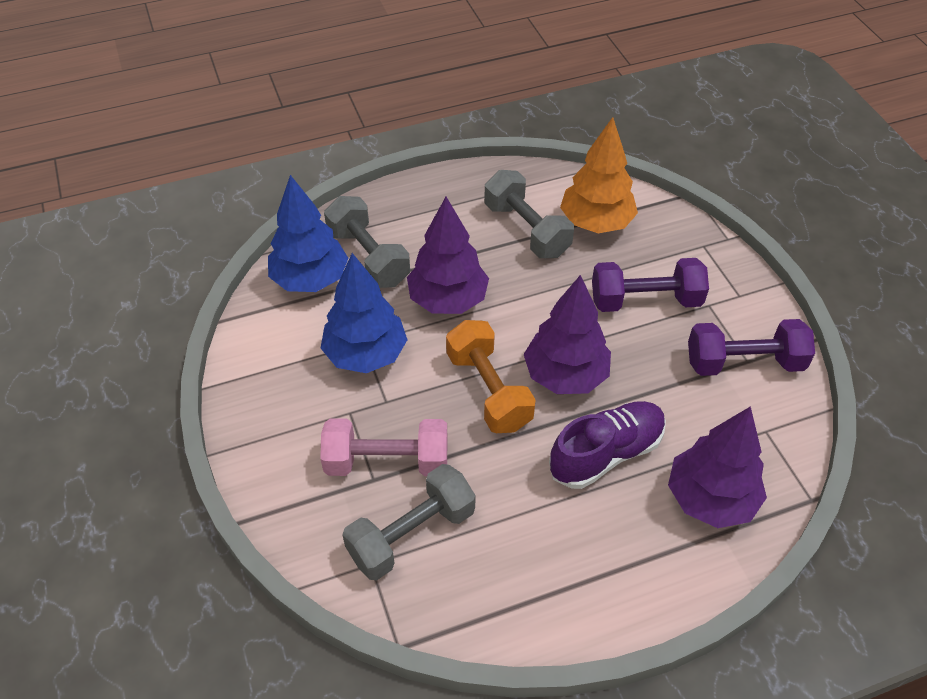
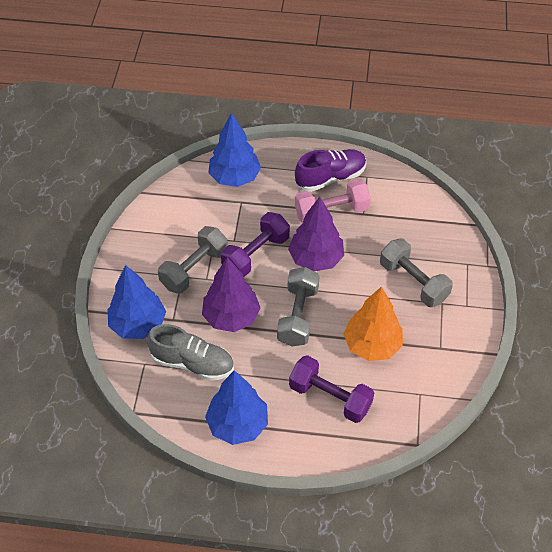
blue tree: 2 -> 3
grey shoe: 0 -> 1
orange dumbbell: 1 -> 0
purple tree: 3 -> 2

